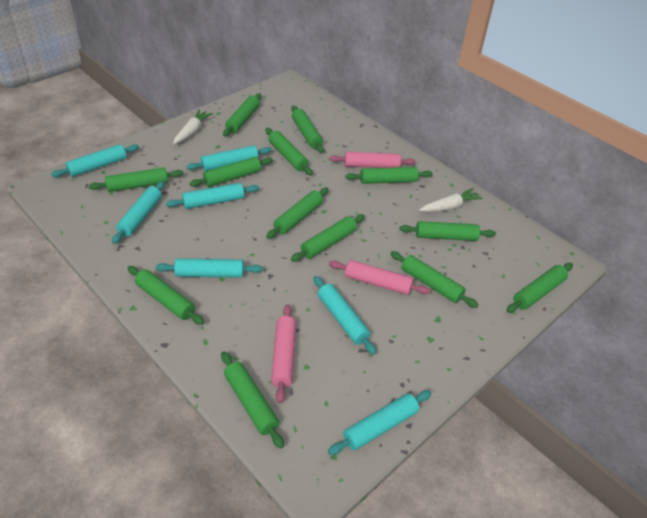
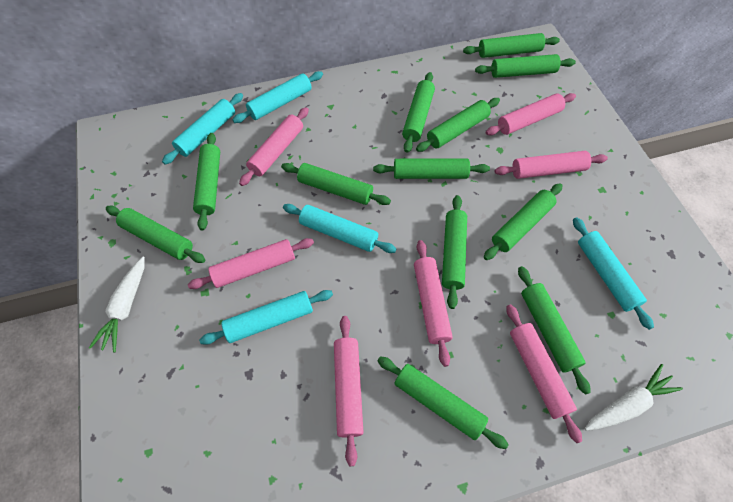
green rolling pin: 13 -> 12
pink rolling pin: 3 -> 7
turquoise rolling pin: 7 -> 5

